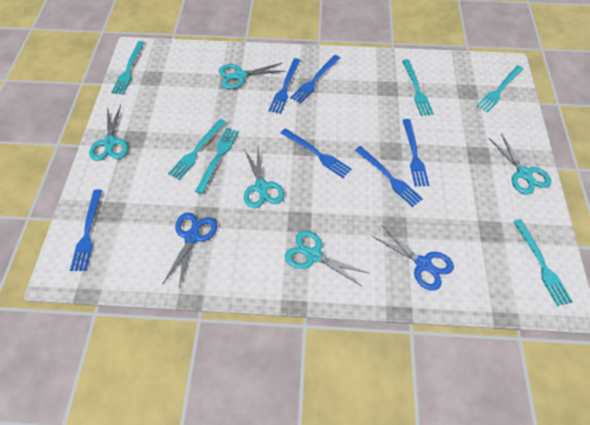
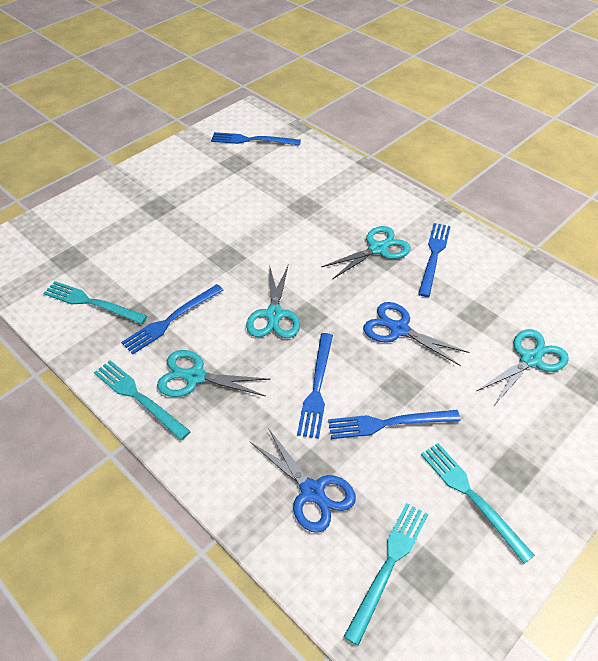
blue fork: 6 -> 5
turquoise fork: 6 -> 4
turquoise scissors: 5 -> 4

